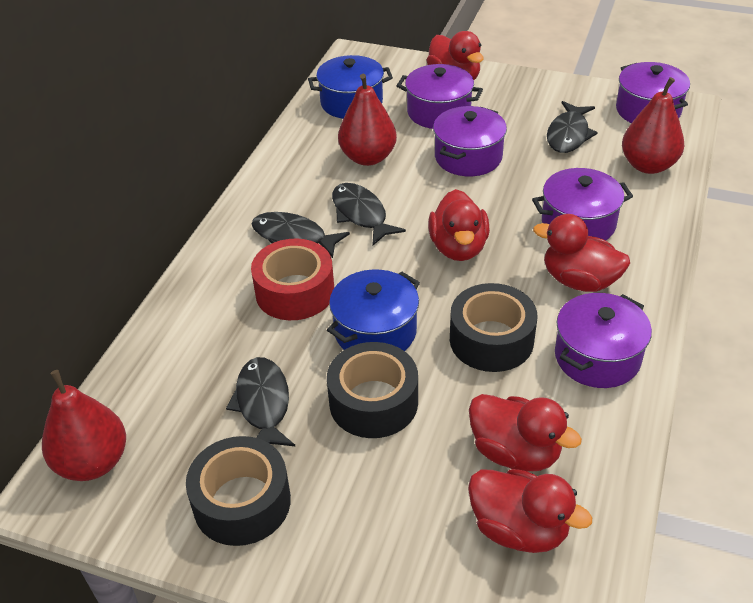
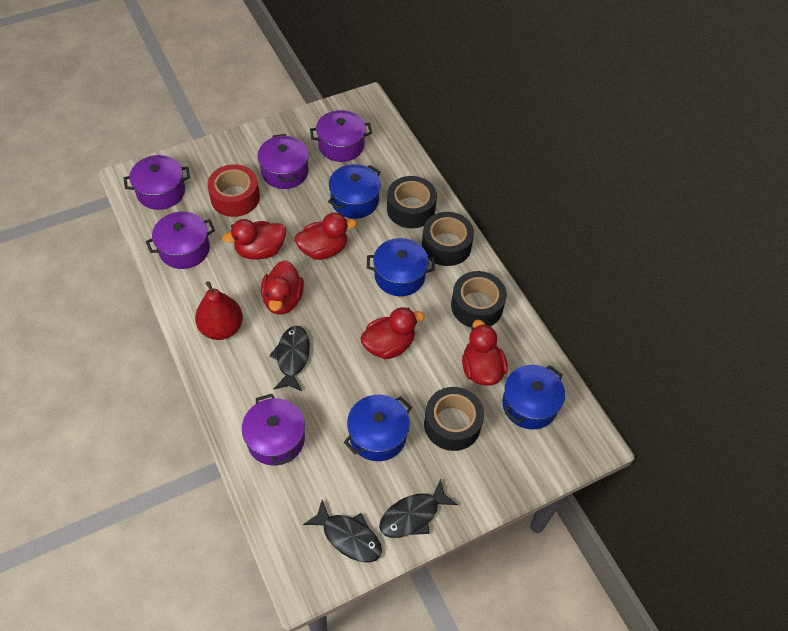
black fish: 4 -> 3
black tape: 3 -> 4
blue pot: 2 -> 4
red pear: 3 -> 1

